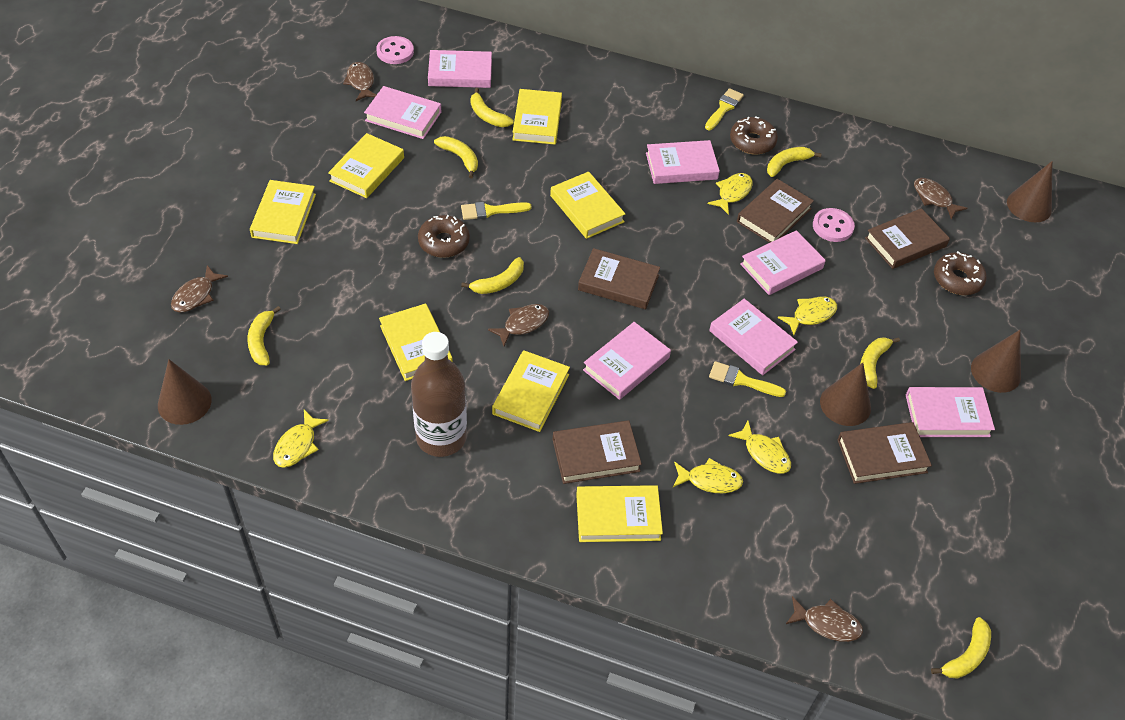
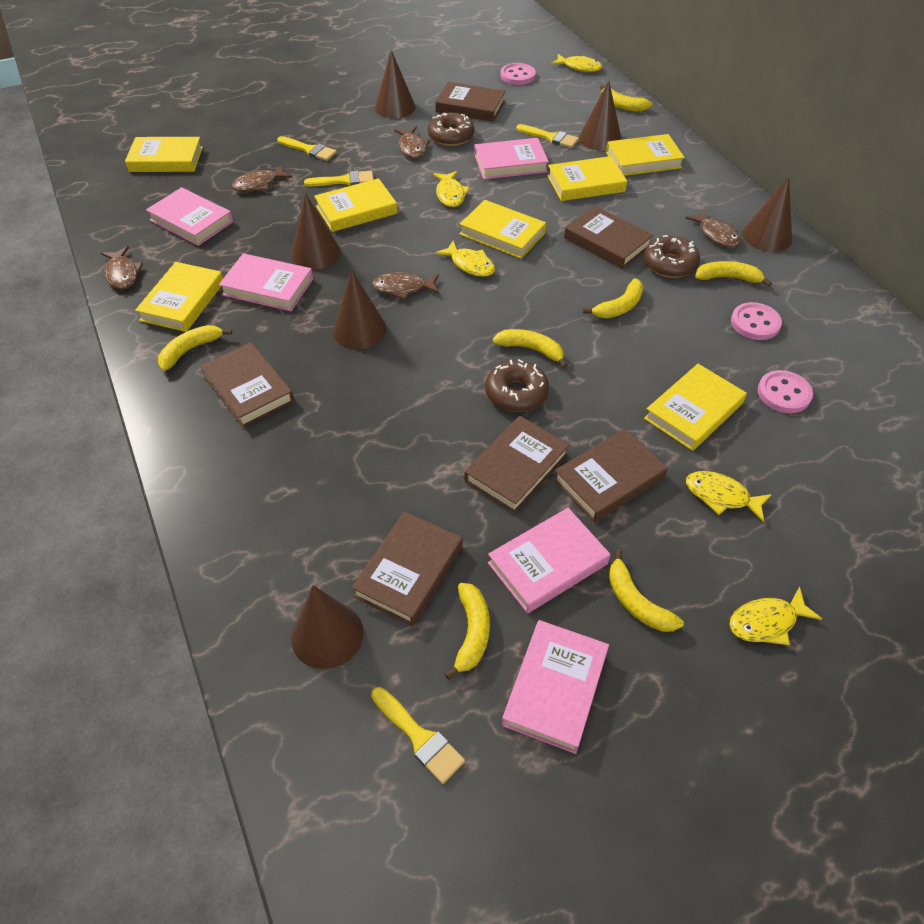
brown book: 5 -> 6
brown bottle: 1 -> 0
brown cone: 4 -> 6
pink book: 7 -> 5
pink button: 2 -> 3
yellow brush: 3 -> 4

